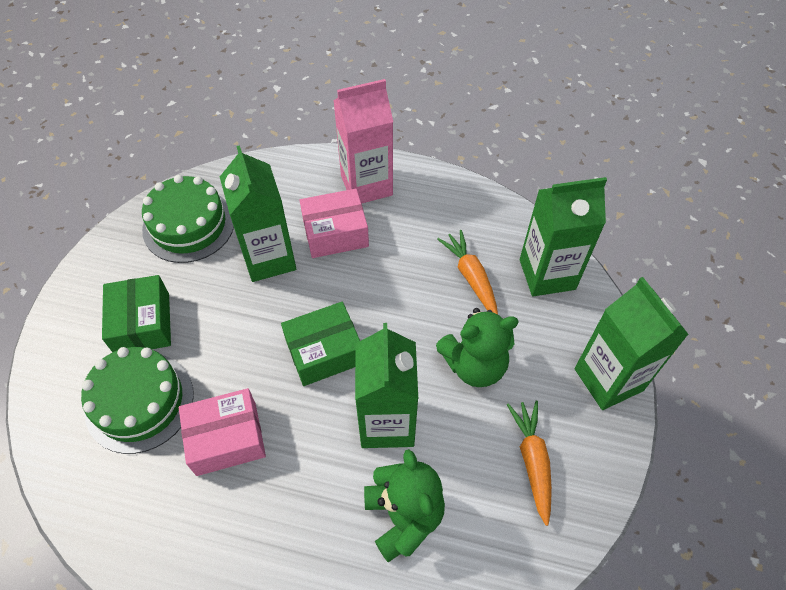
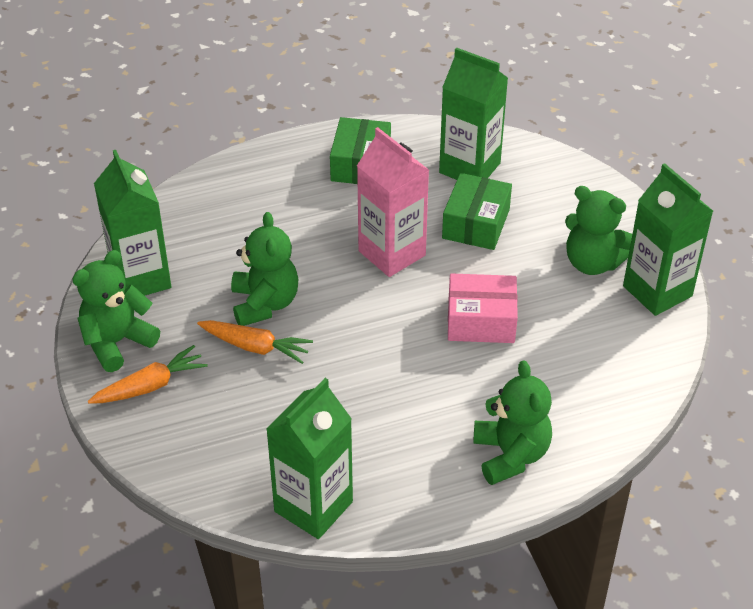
green cake: 2 -> 0
green teddy bear: 2 -> 4
pink box: 2 -> 1

